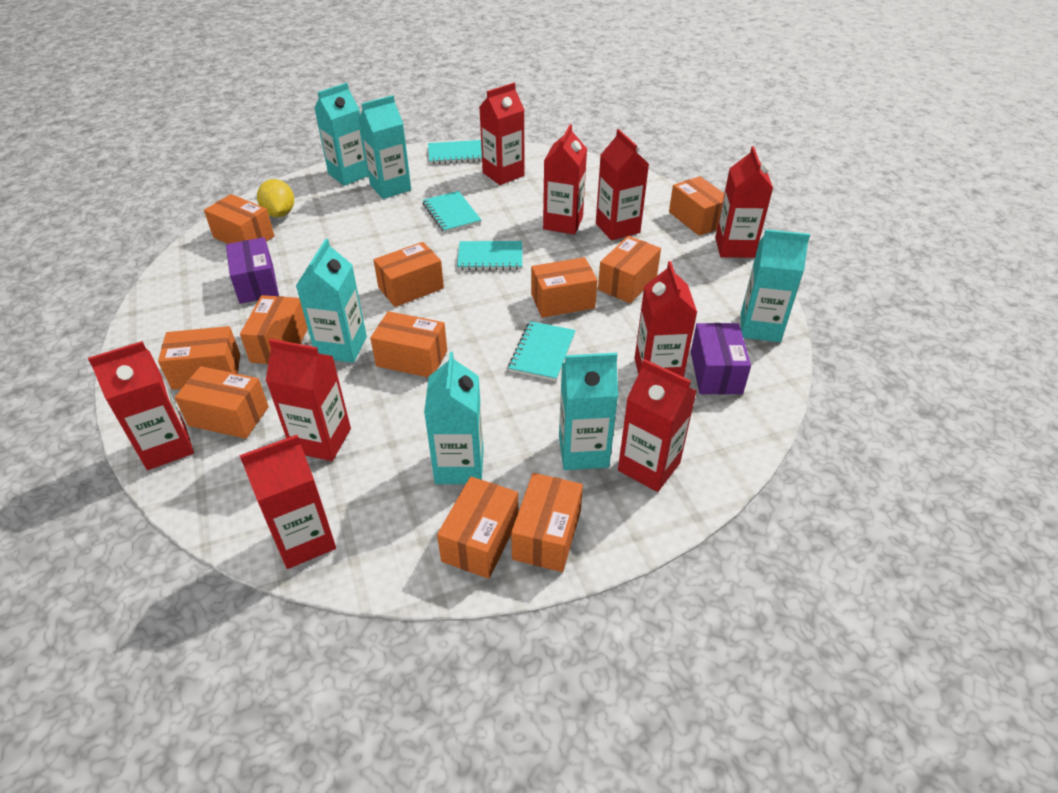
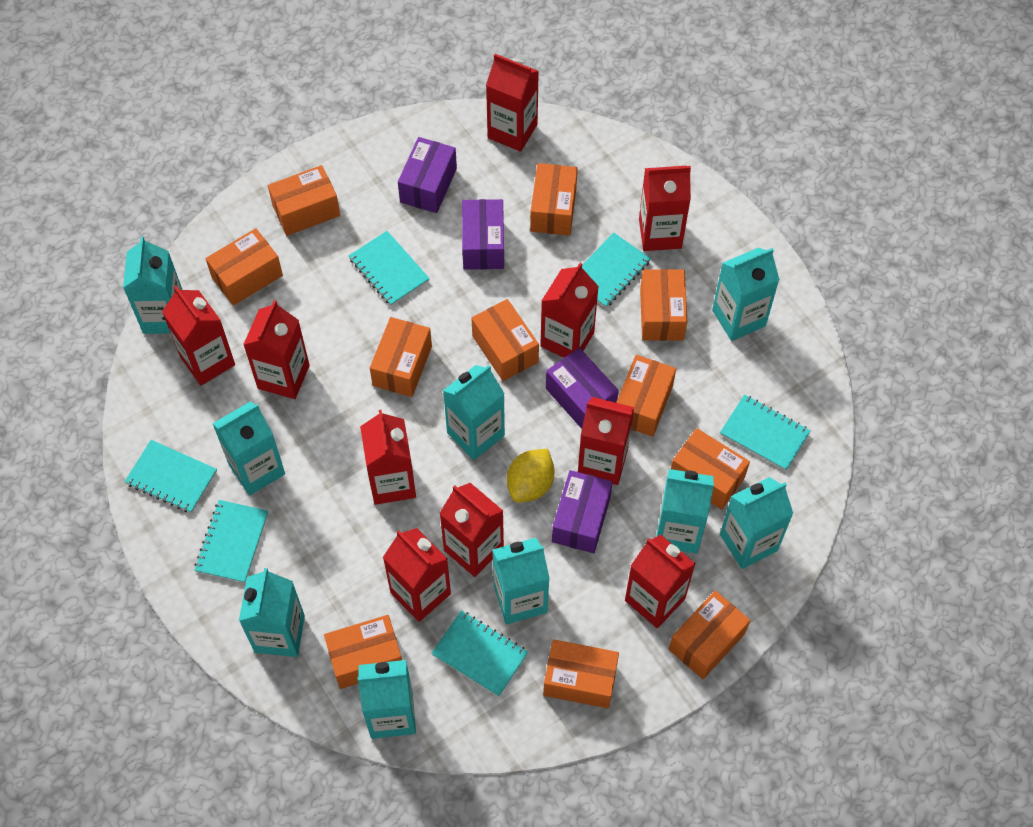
purple box: 2 -> 4
red carton: 9 -> 10
turquoise carton: 6 -> 9
turquoise notebook: 4 -> 6

